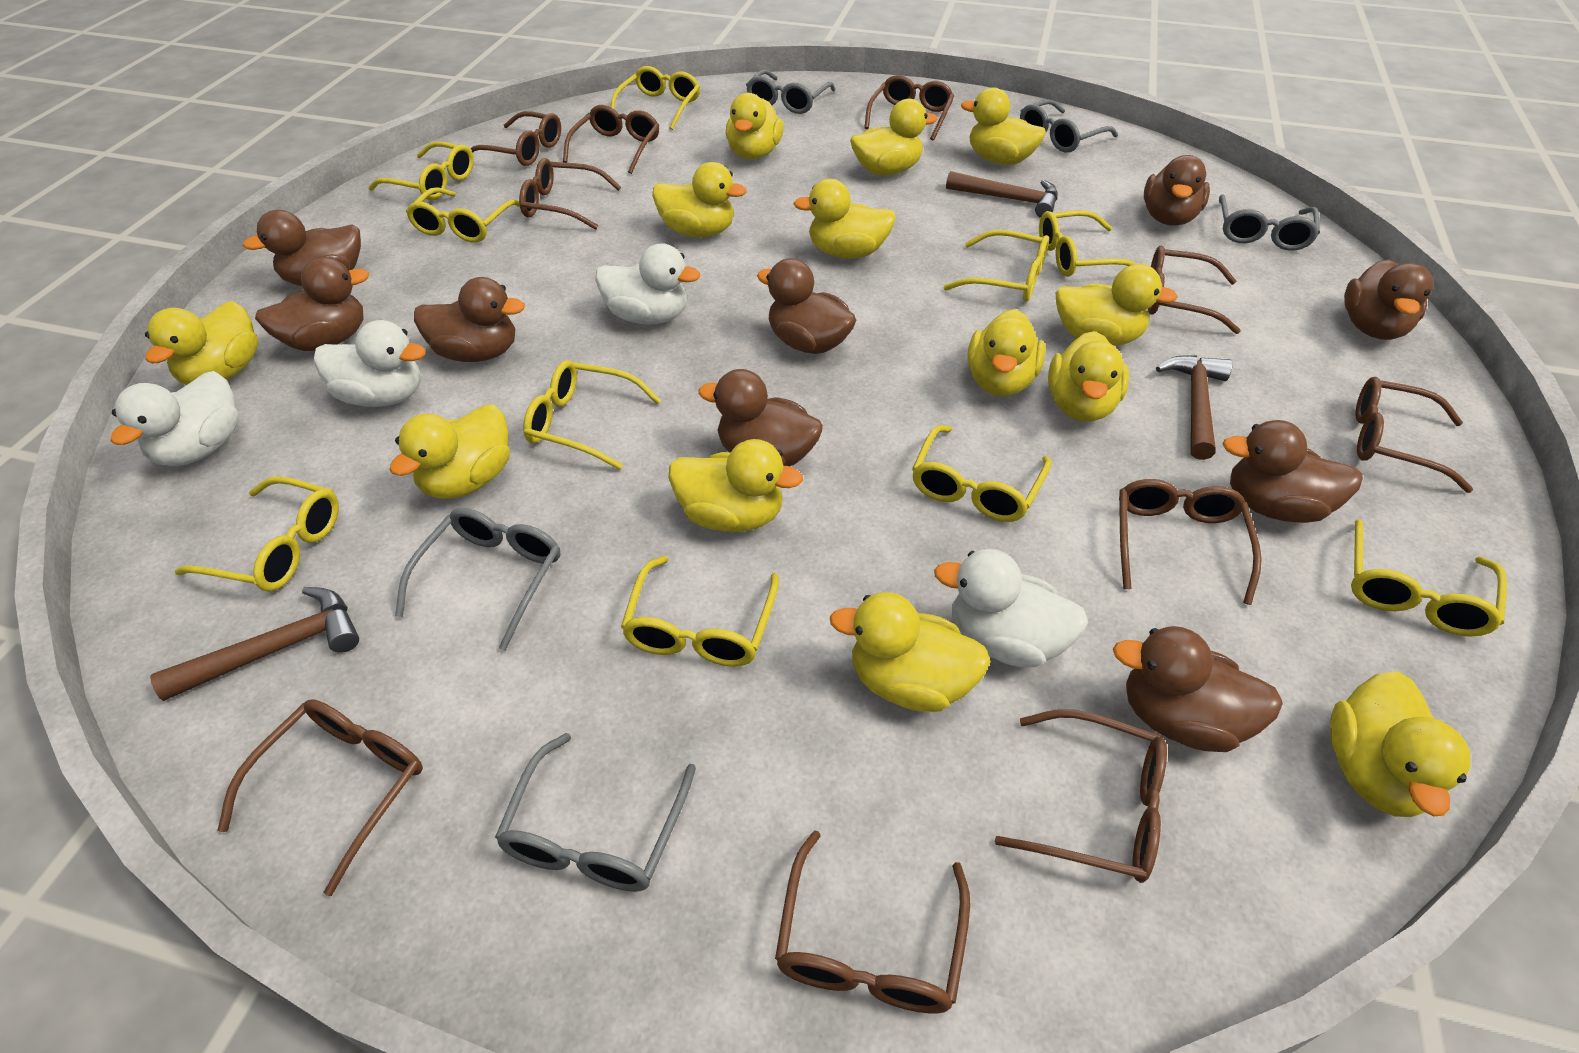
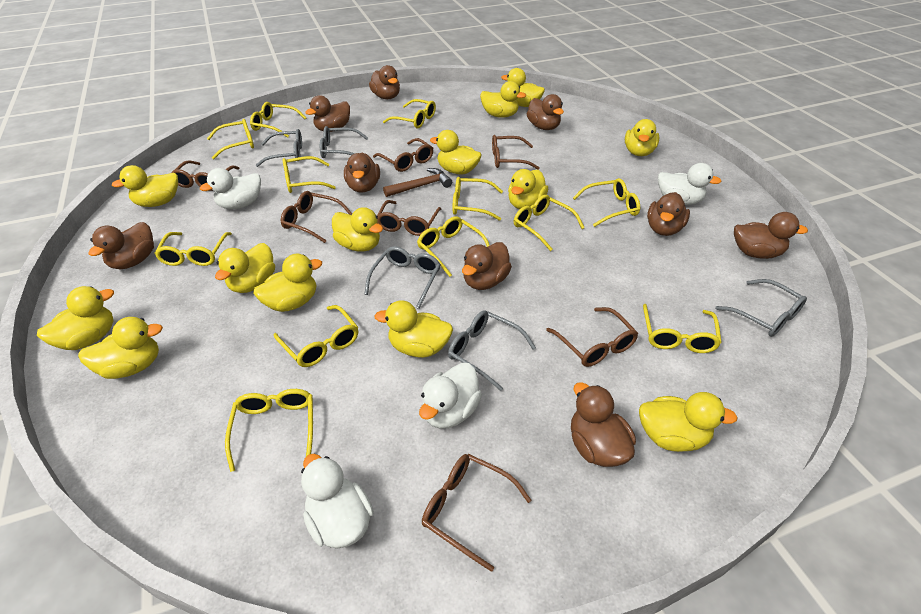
brown glasses: 10 -> 7
brown hammer: 3 -> 1
yellow glasses: 10 -> 12

